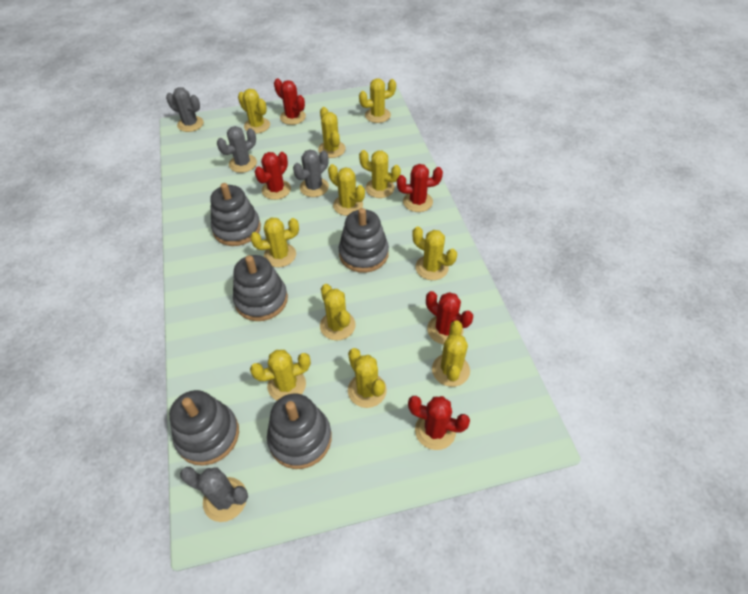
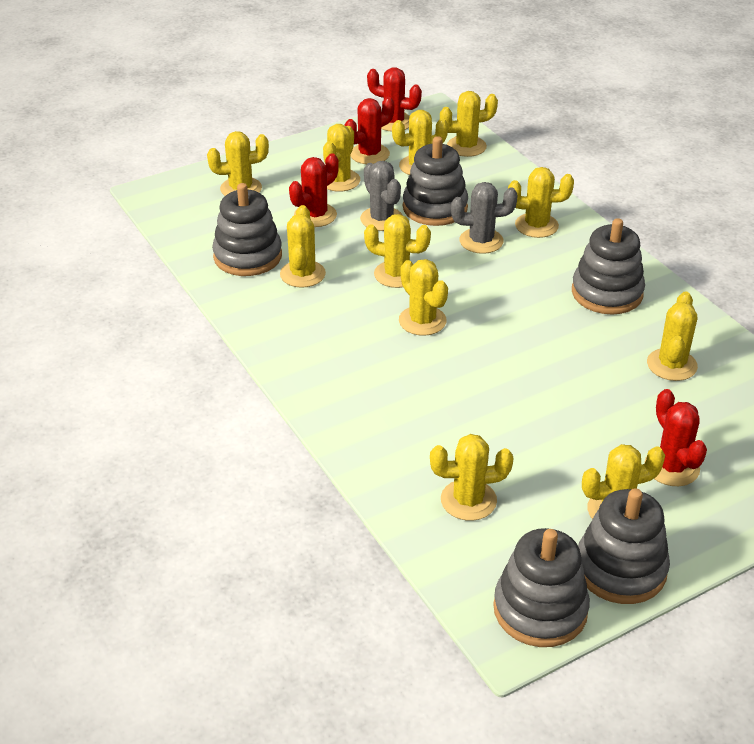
grey cactus: 4 -> 2
red cactus: 5 -> 4

